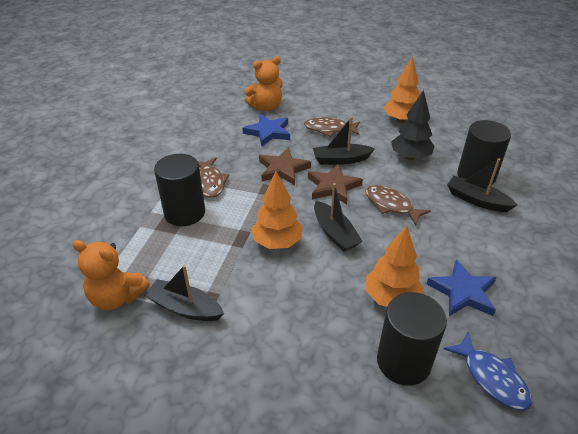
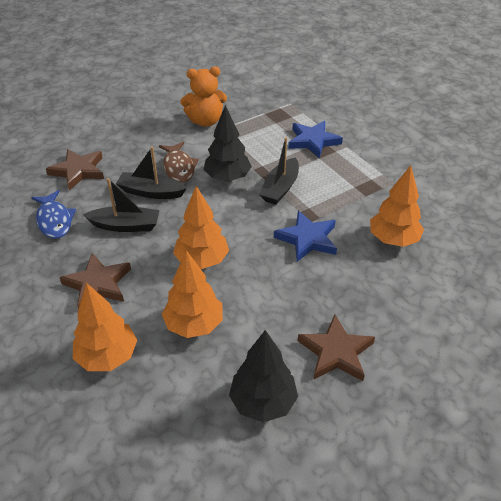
black boat: 4 -> 3
black cylinder: 3 -> 0
black tree: 1 -> 2
brown fish: 3 -> 1
brown star: 2 -> 3
orange teddy bear: 2 -> 1
orange tree: 3 -> 4

